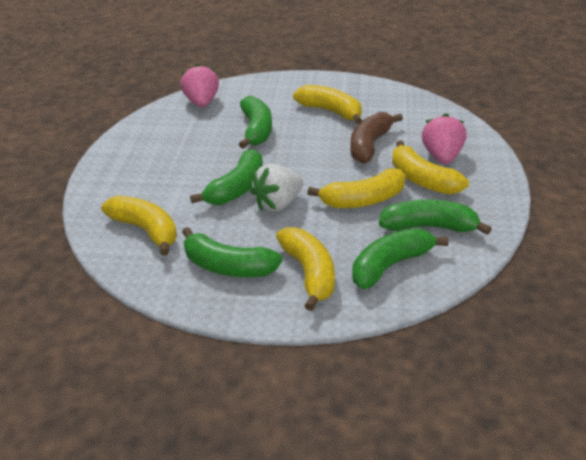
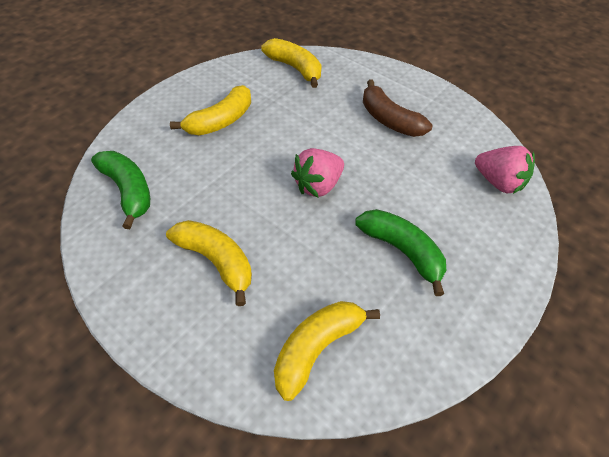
green banana: 5 -> 2
white strawberry: 1 -> 0
yellow banana: 5 -> 4

